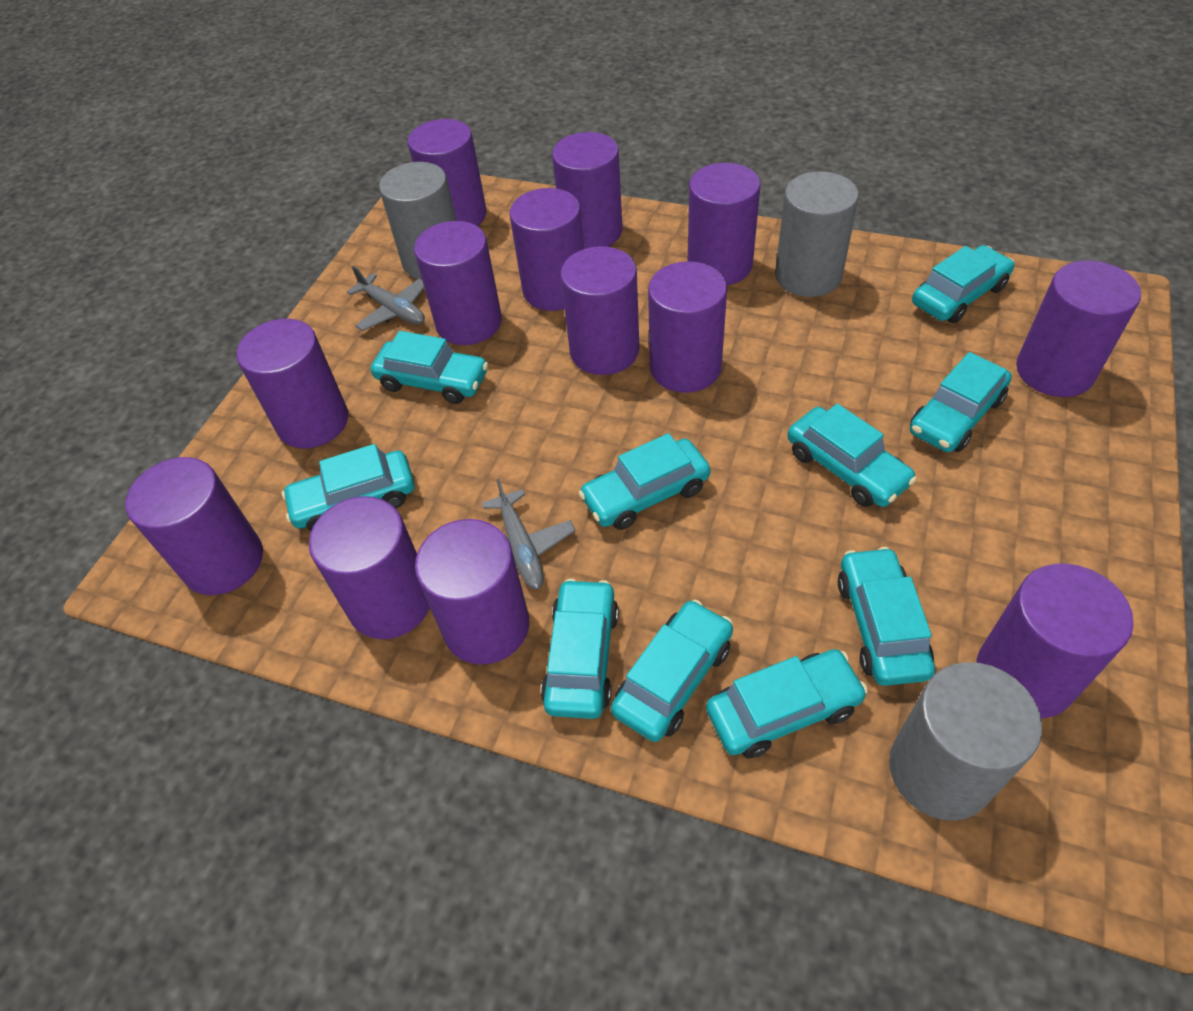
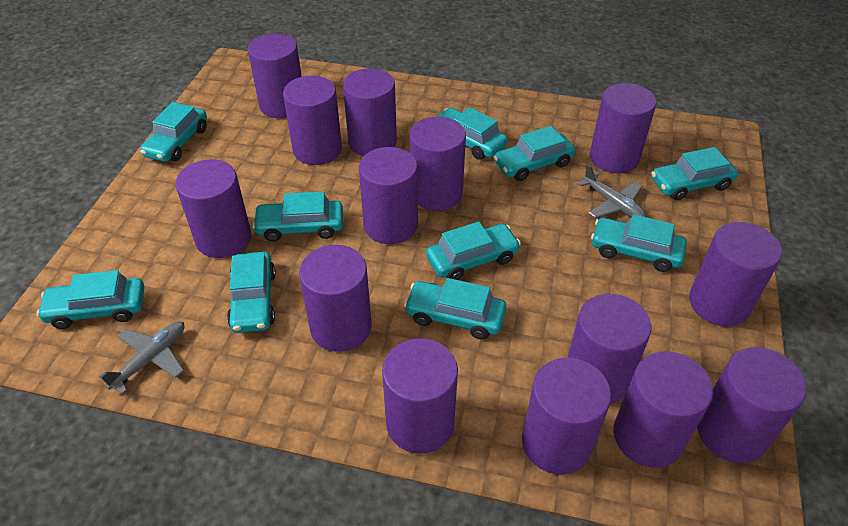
grey cylinder: 3 -> 0
purple cylinder: 13 -> 14

